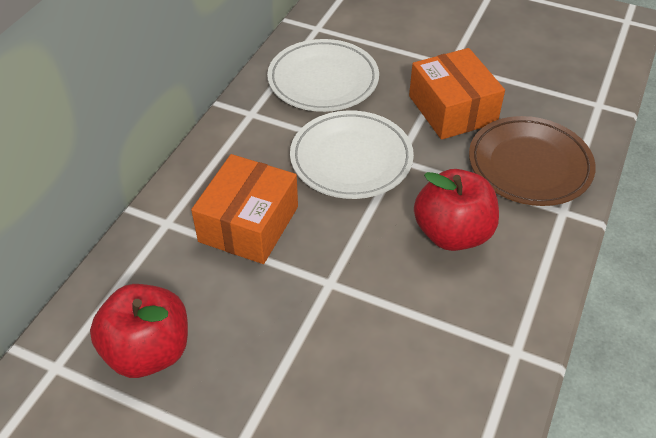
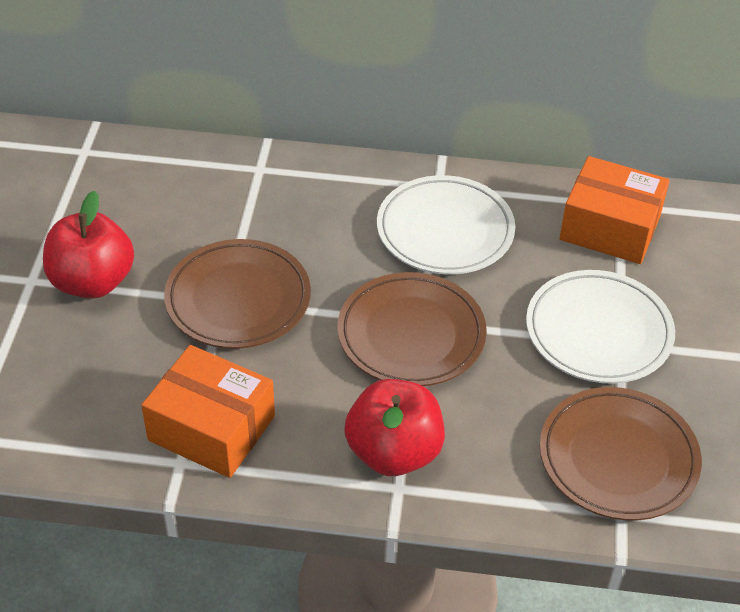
brown plate: 1 -> 3

